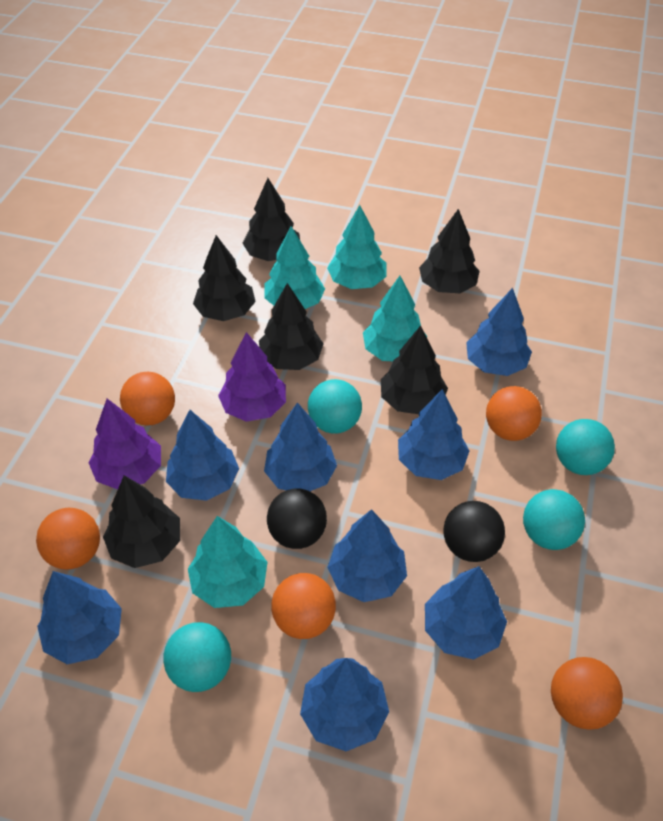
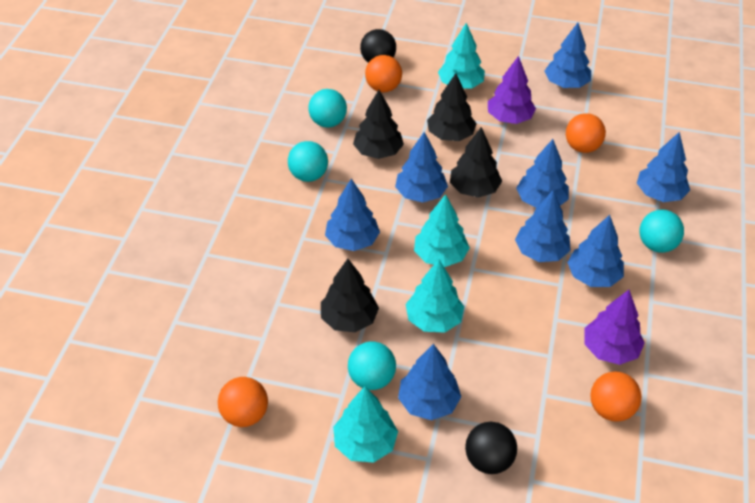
black tree: 6 -> 4
orange ball: 5 -> 4

